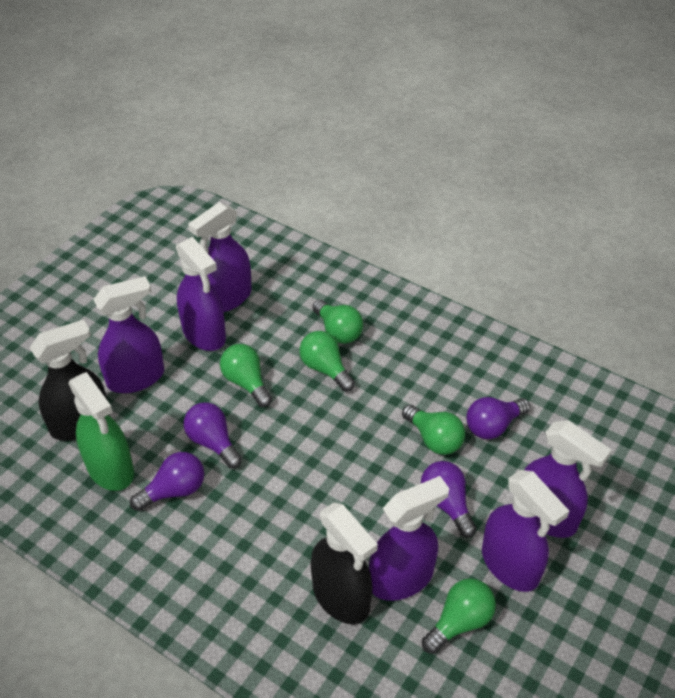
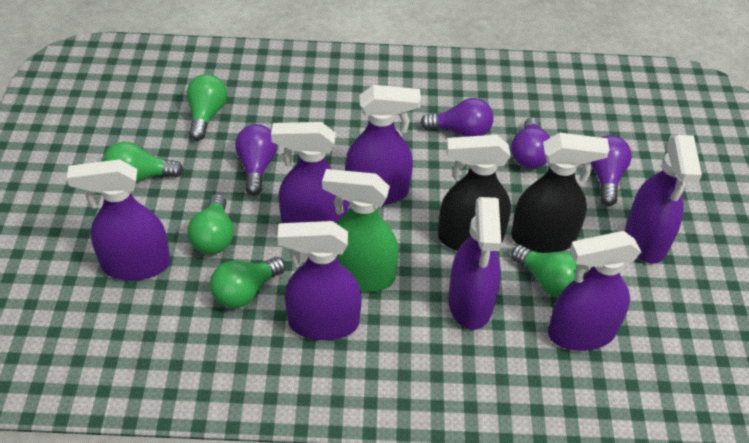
purple spray bottle: 6 -> 7

